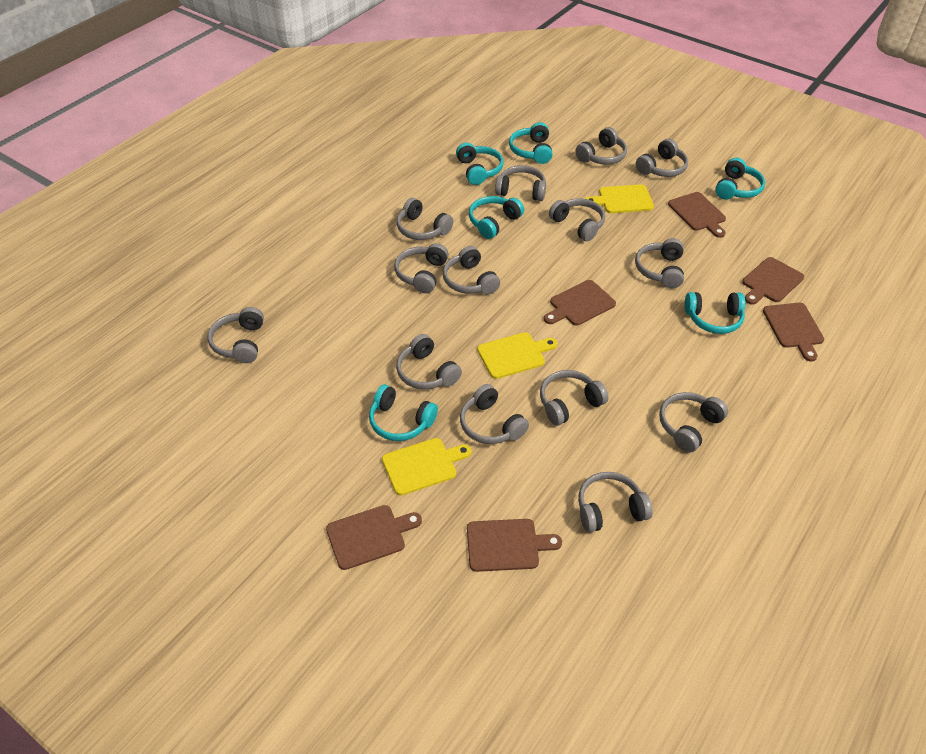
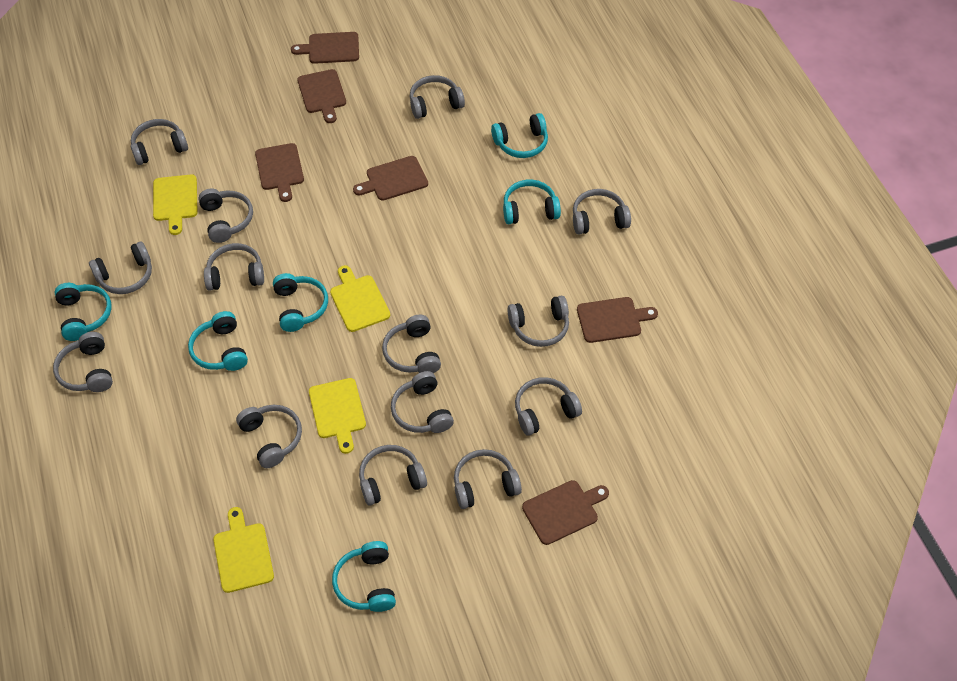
yellow cutting board: 3 -> 4

